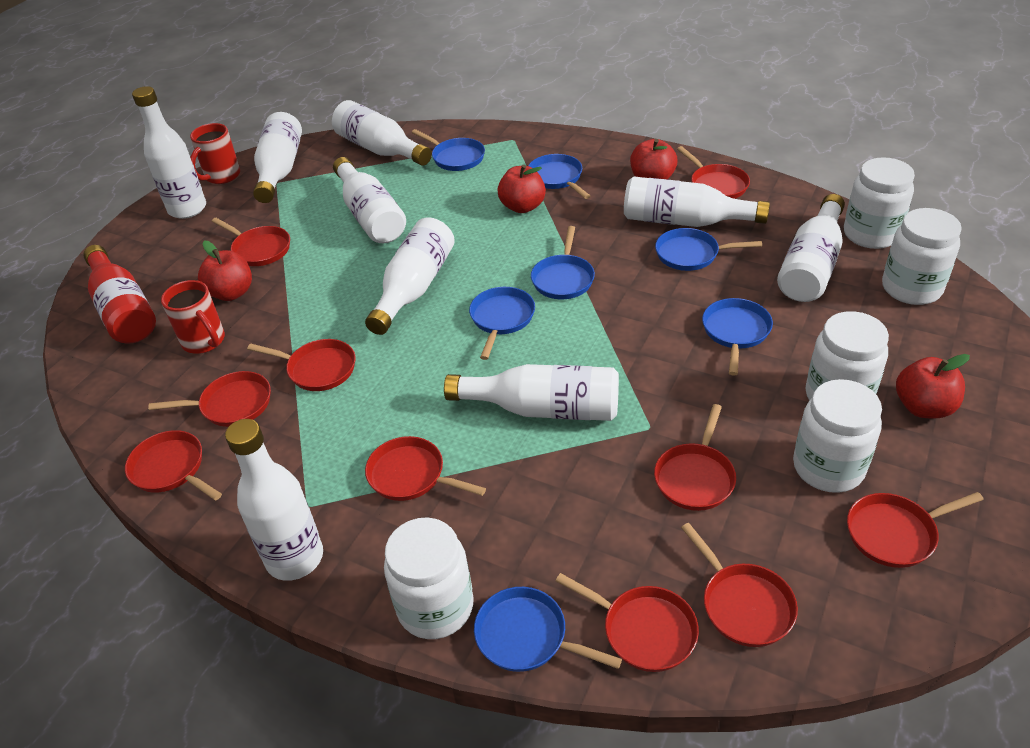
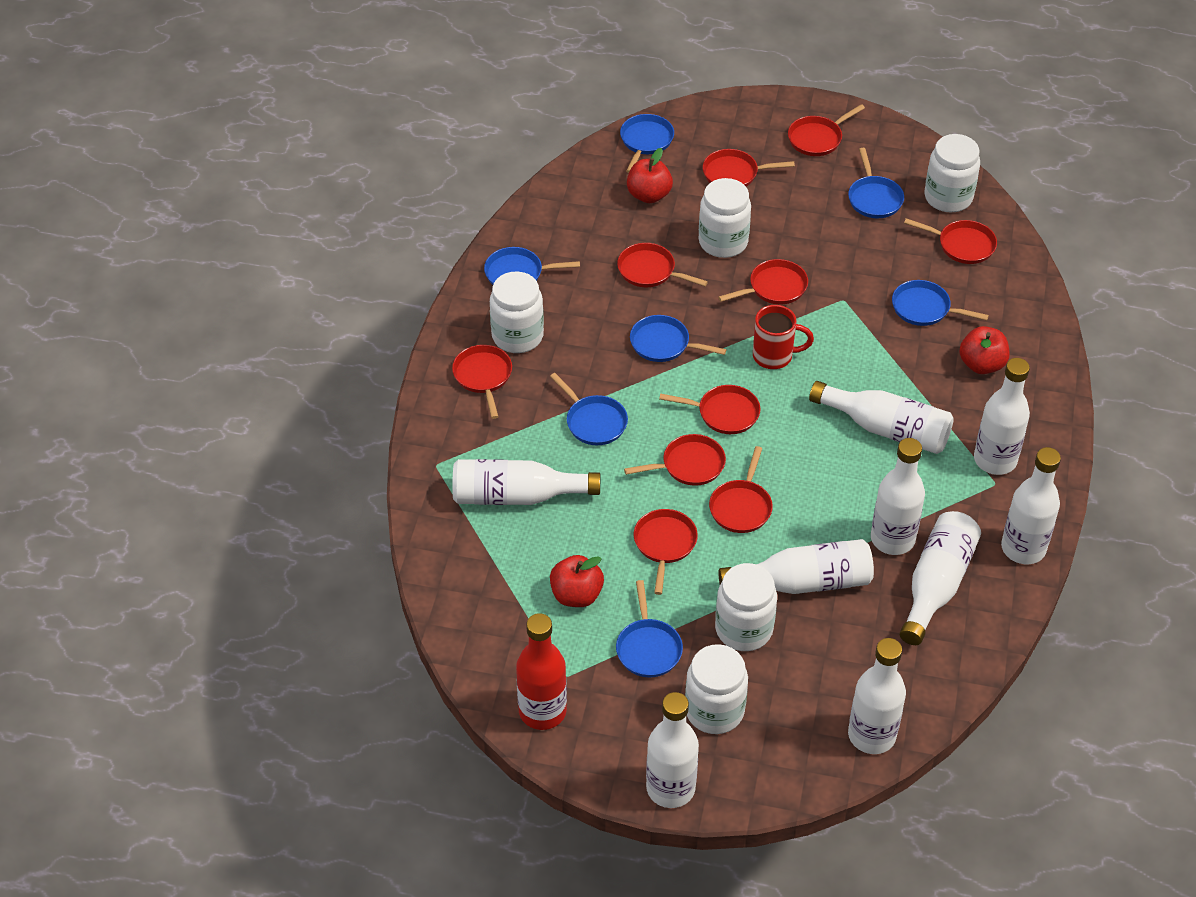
red apple: 4 -> 3
red mug: 2 -> 1

